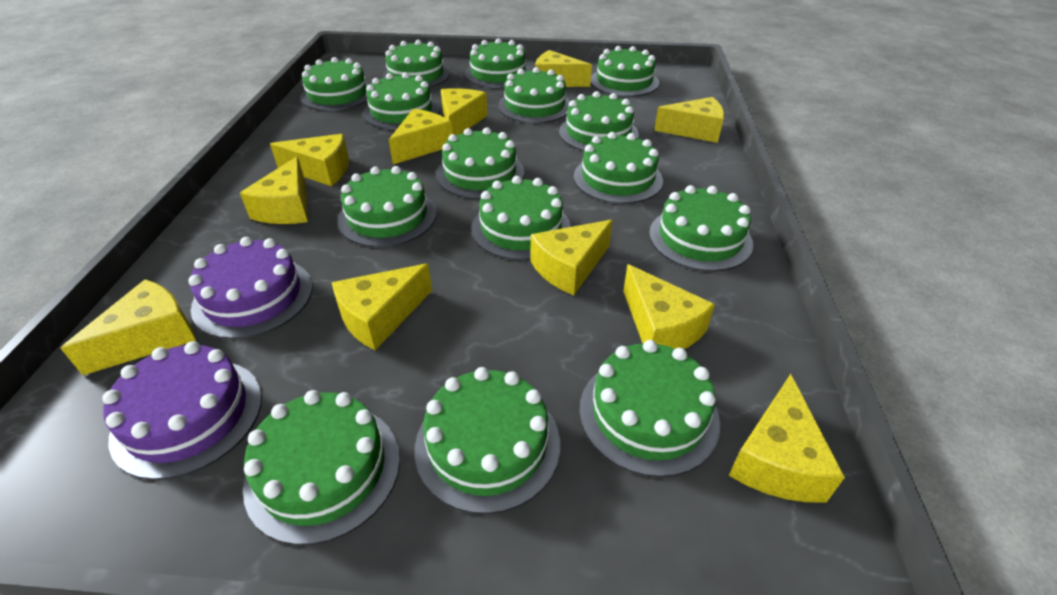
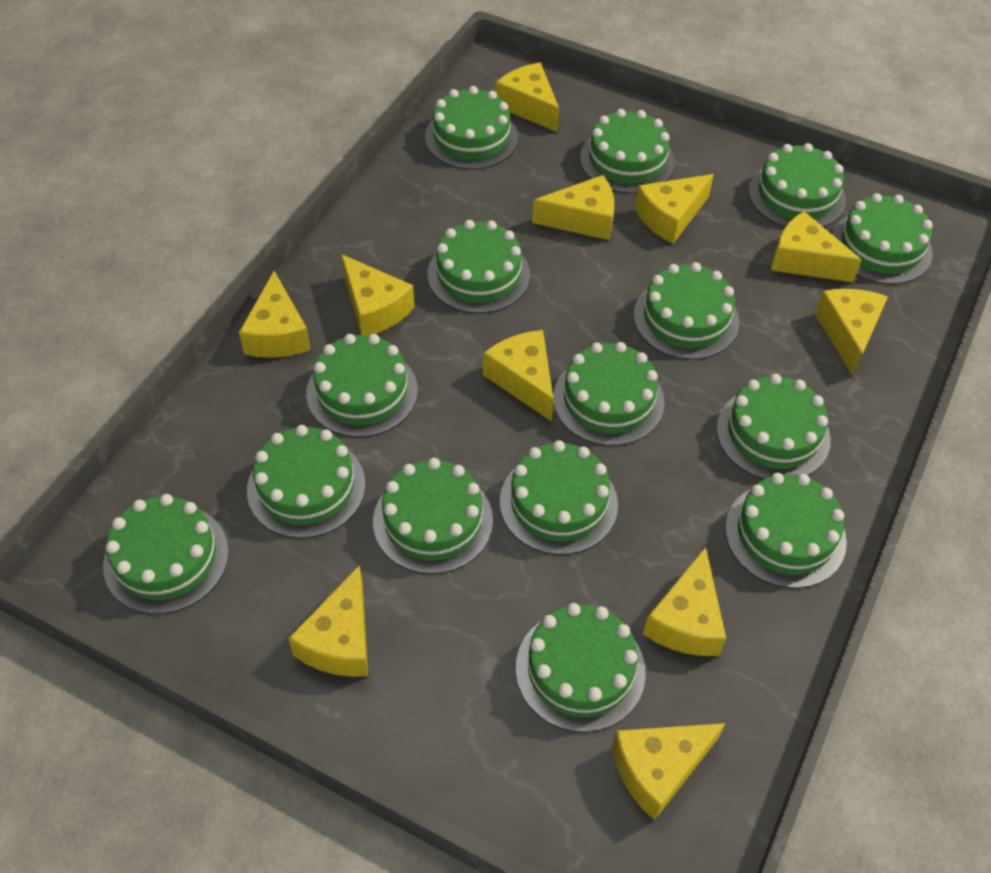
purple cake: 2 -> 0

